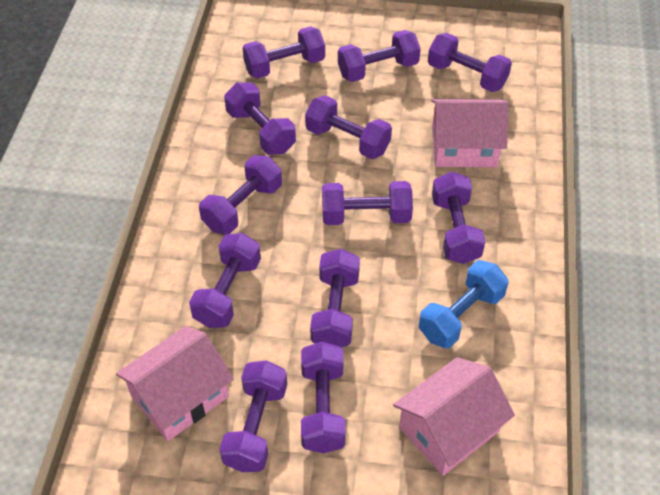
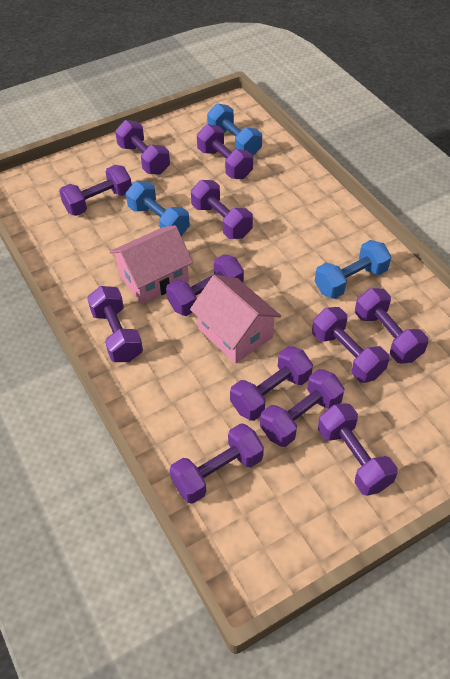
blue dumbbell: 1 -> 3
pink house: 3 -> 2

